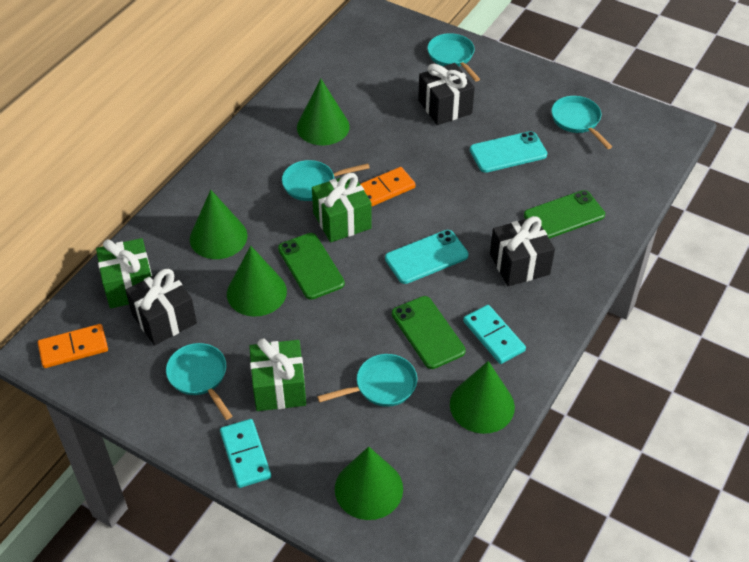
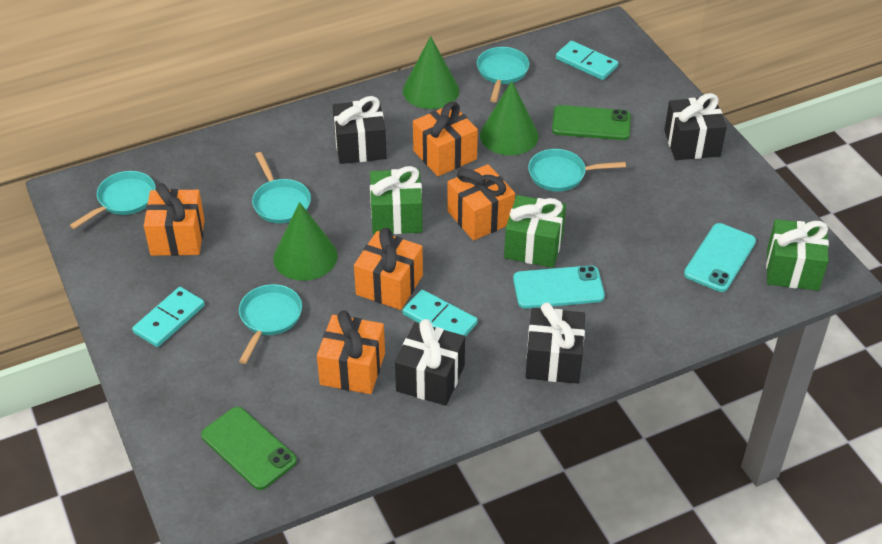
black gift: 3 -> 4
green cone: 5 -> 3
green phone: 3 -> 2
orange domino: 2 -> 0
orange gift: 0 -> 5
turquoise domino: 2 -> 3

